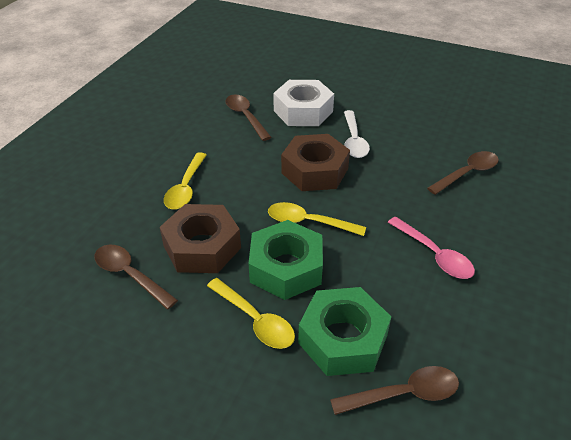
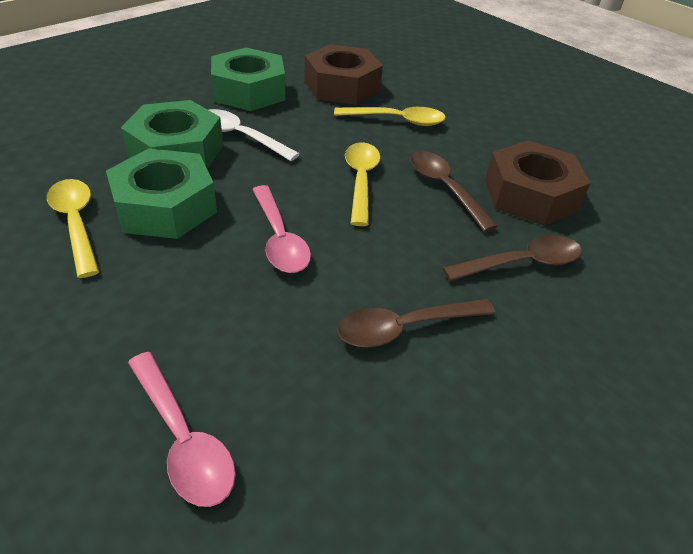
brown spoon: 4 -> 3
green nut: 2 -> 3
pink spoon: 1 -> 2
white nut: 1 -> 0

